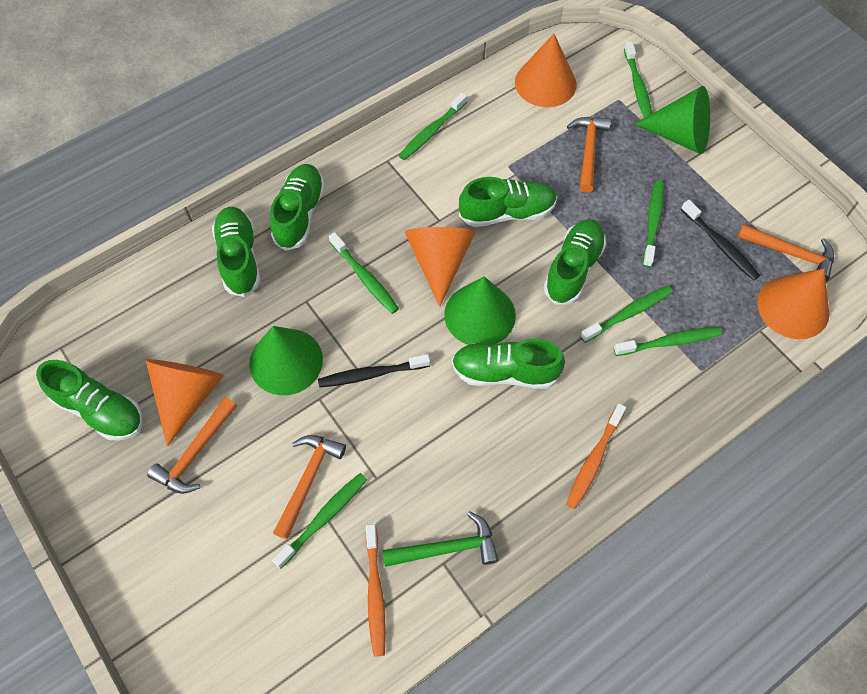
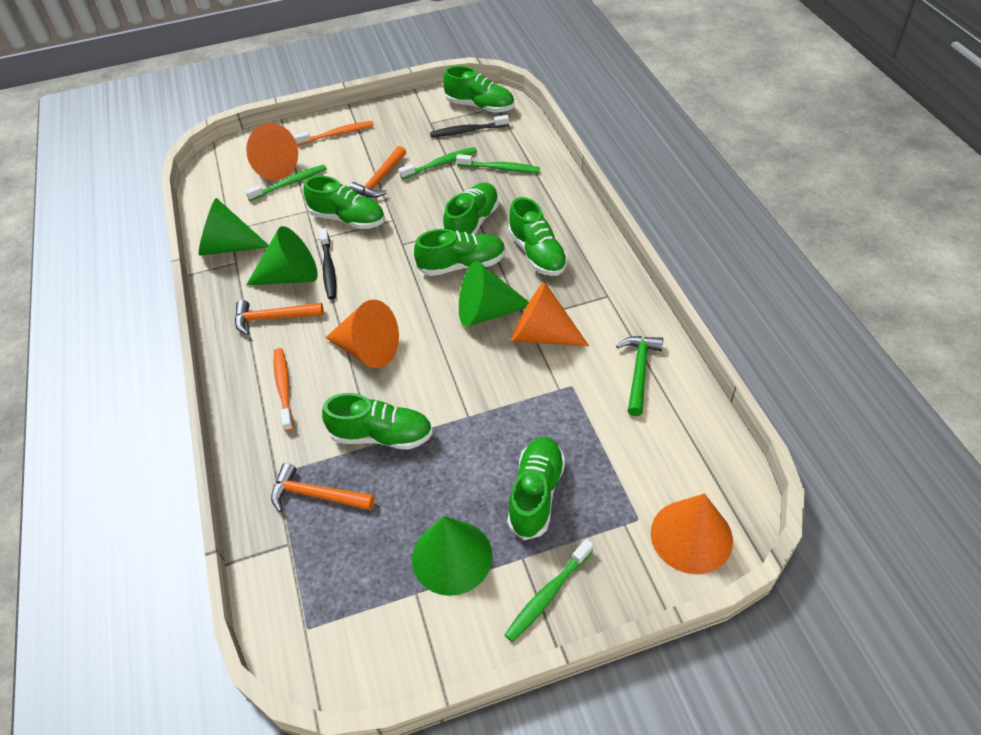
green cone: 3 -> 4
green shoe: 6 -> 7
green toothbrush: 7 -> 4
orange hammer: 4 -> 3

